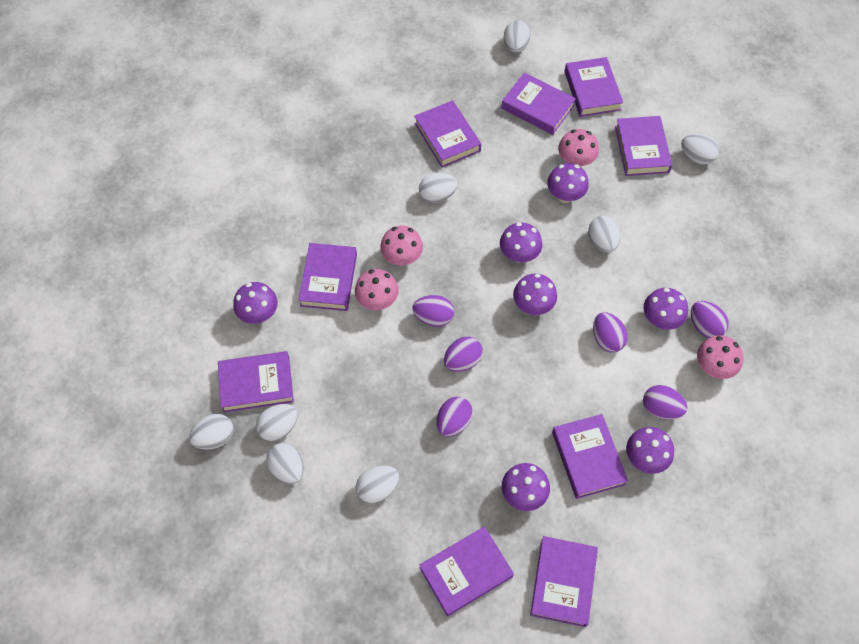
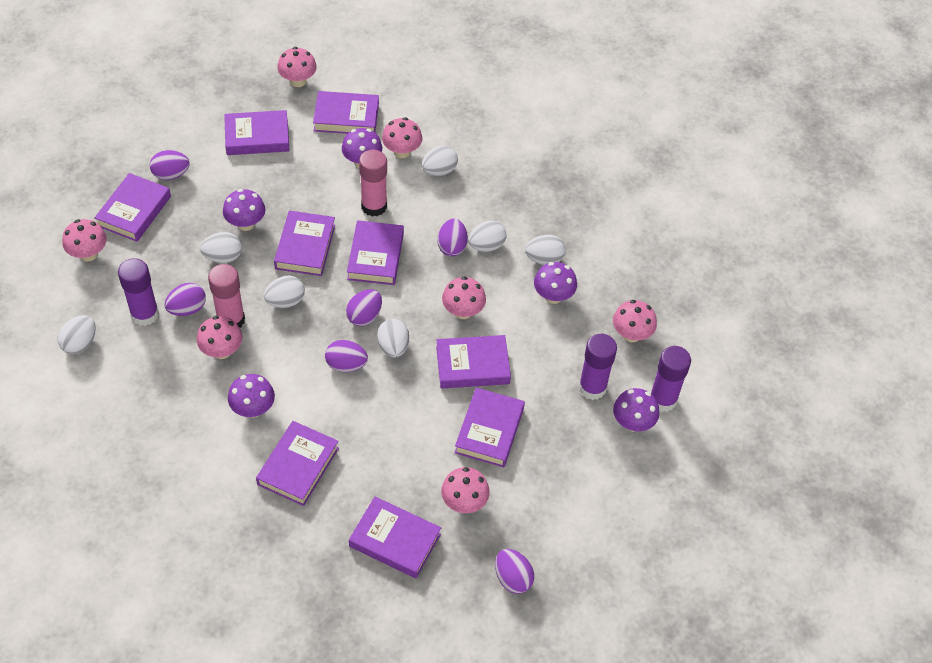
pink glue stick: 0 -> 2
pink mushroom: 4 -> 7
purple glue stick: 0 -> 3
purple mushroom: 7 -> 5
white egg: 8 -> 7

